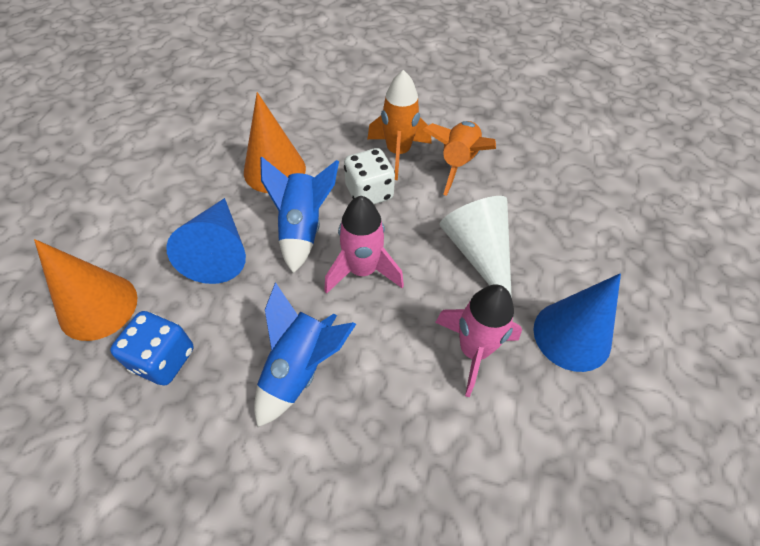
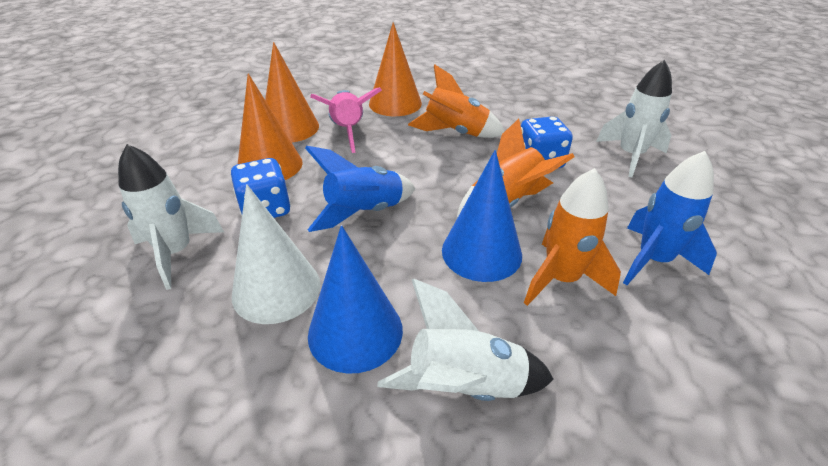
blue dice: 1 -> 2
orange cone: 2 -> 3
orange rocket: 2 -> 3
pink rocket: 2 -> 1
white dice: 1 -> 0
white rocket: 0 -> 3

